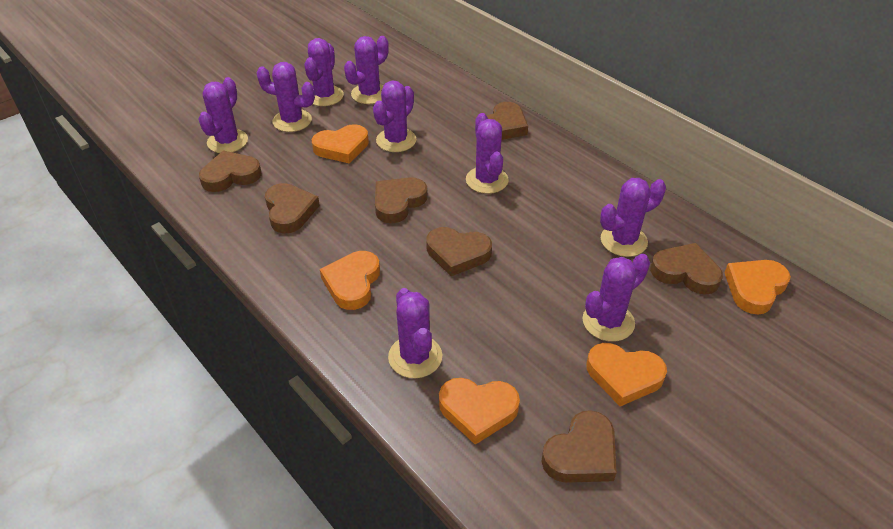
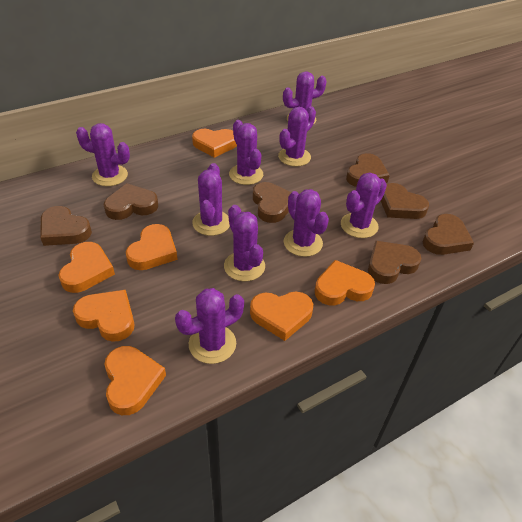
orange heart: 5 -> 7

